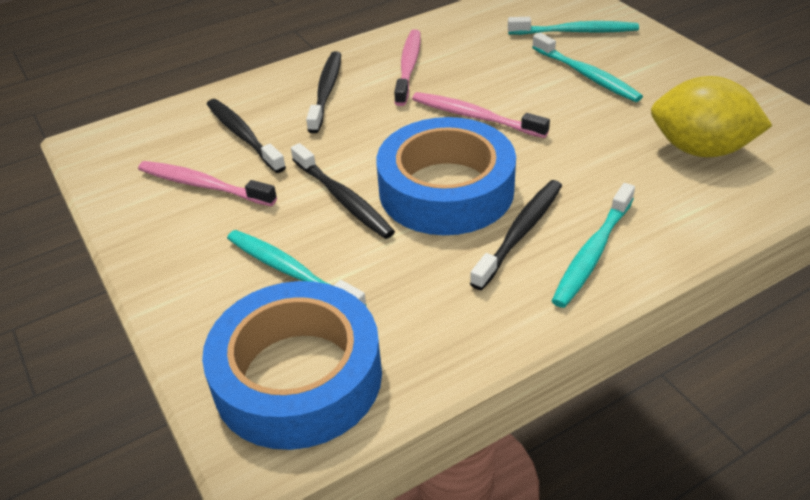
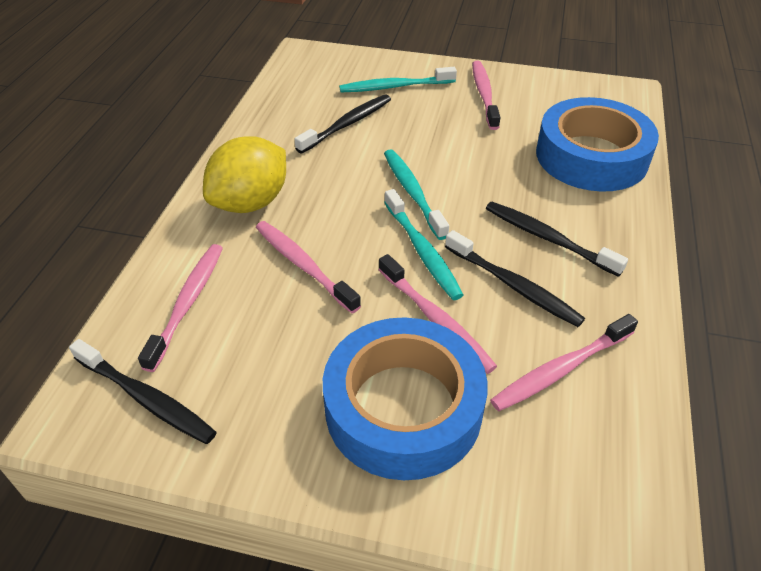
pink toothbrush: 3 -> 5
turquoise toothbrush: 4 -> 3

